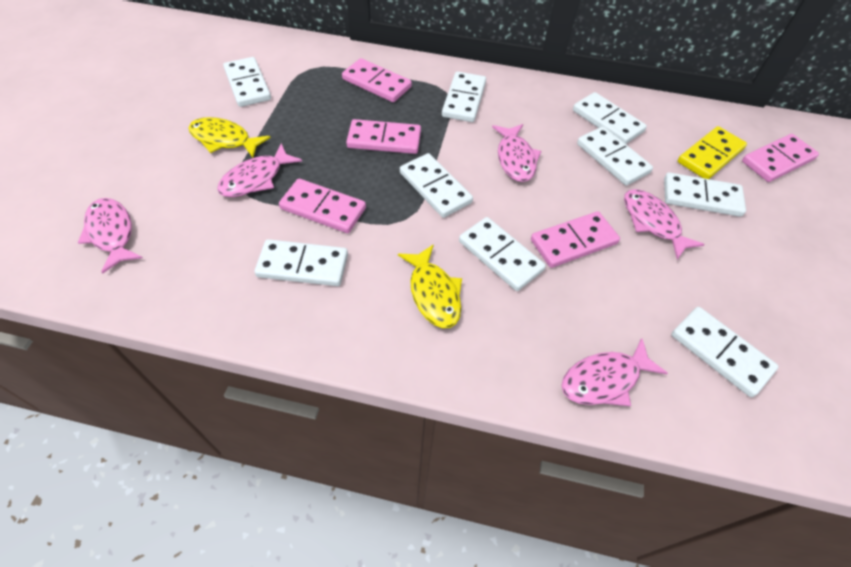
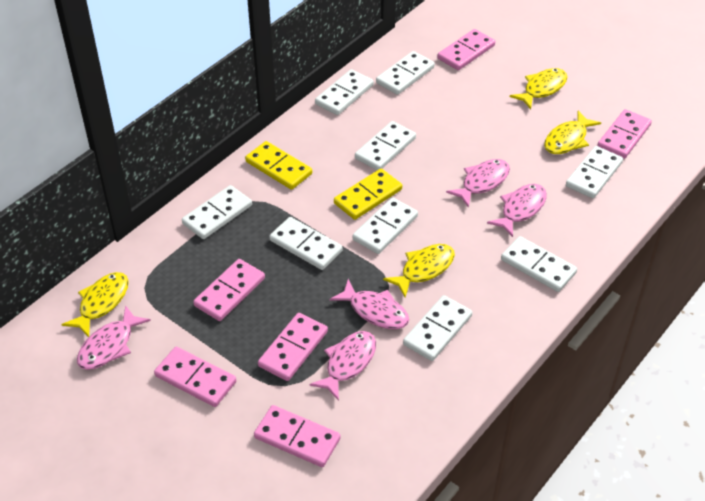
pink domino: 5 -> 6
yellow domino: 1 -> 2
yellow fish: 2 -> 4

